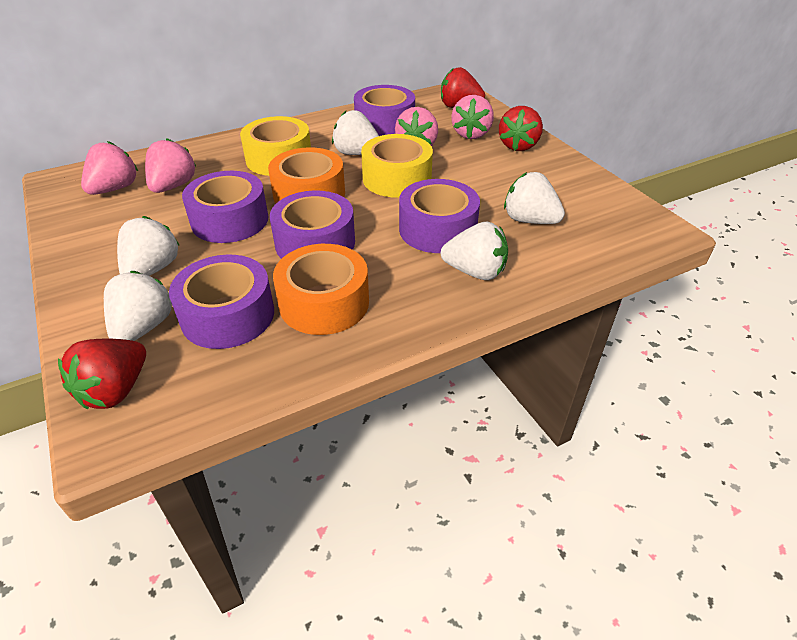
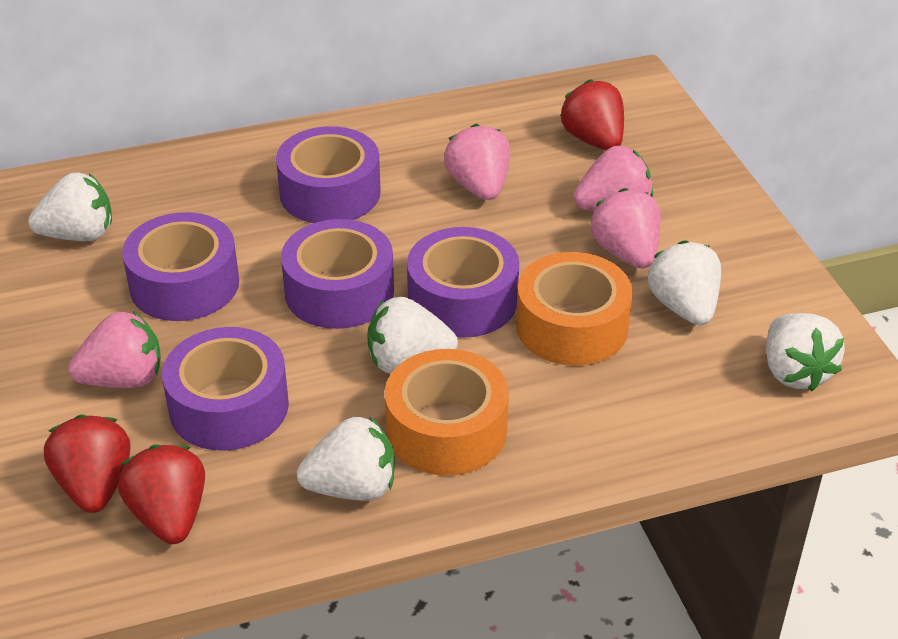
yellow tape: 2 -> 0

